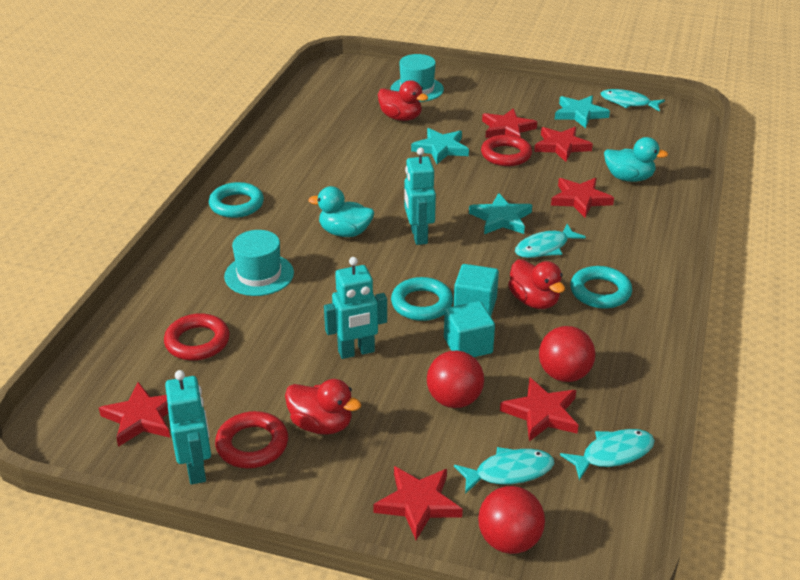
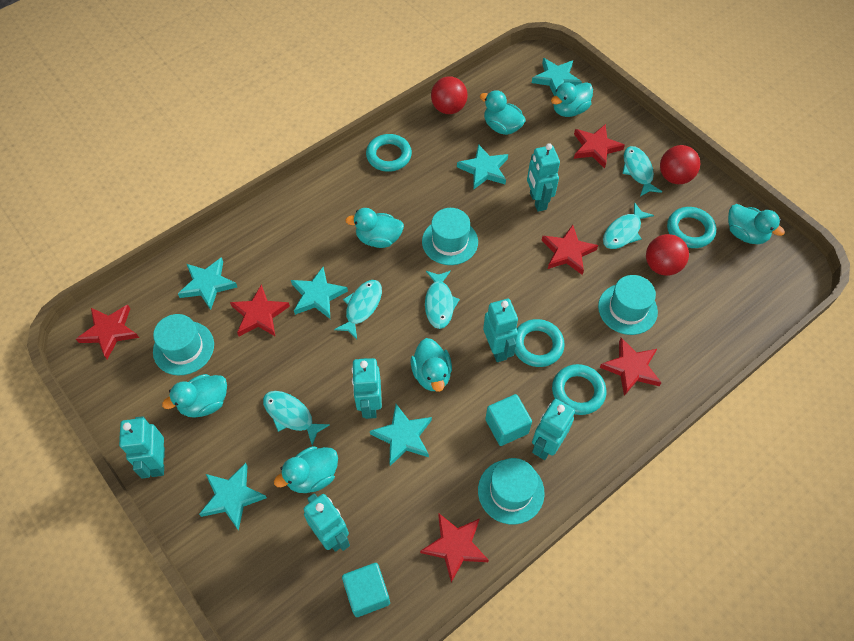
red duck: 3 -> 0
red ring: 3 -> 0
turquoise duck: 2 -> 7
turquoise fish: 4 -> 5
turquoise hat: 2 -> 4
turquoise ring: 3 -> 4
turquoise robot: 3 -> 6
turquoise star: 3 -> 6

